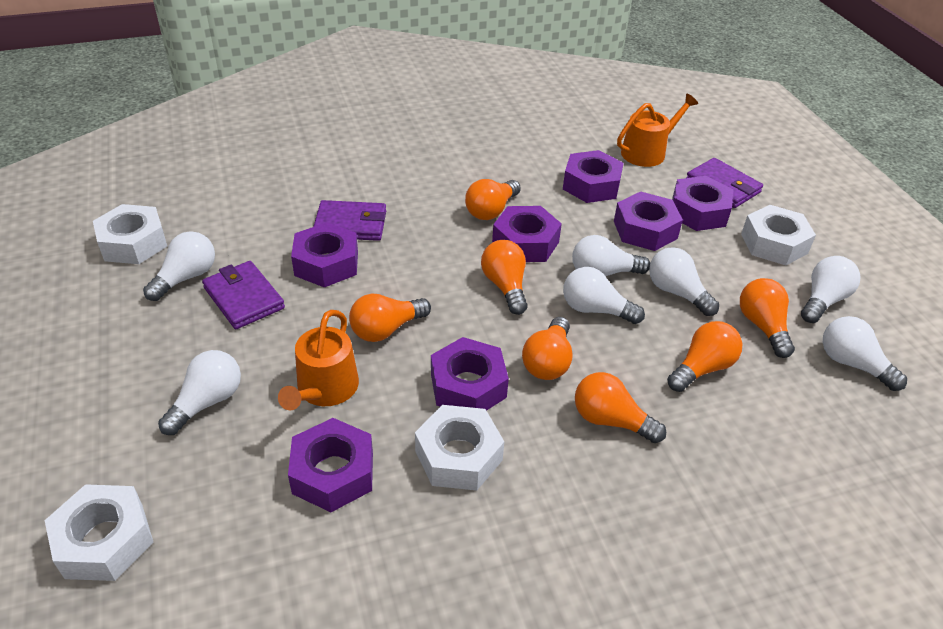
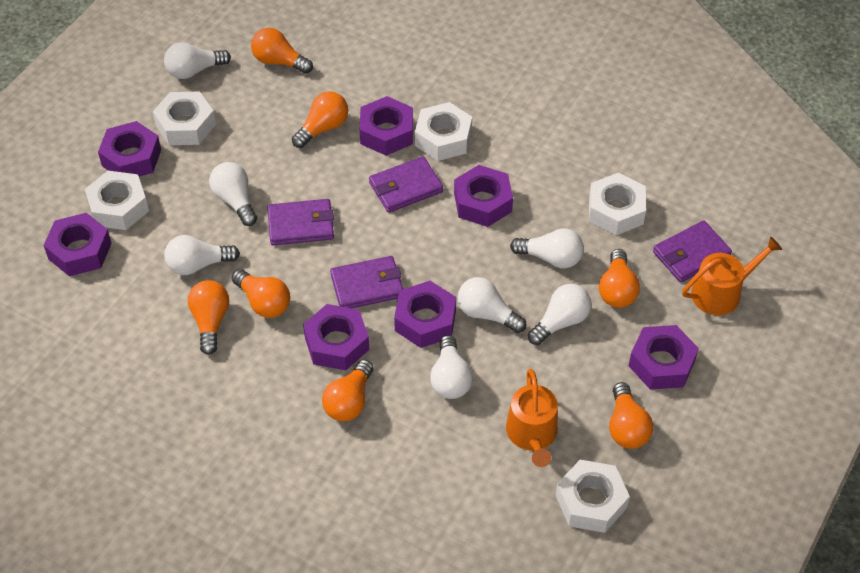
purple wallet: 3 -> 4
white nut: 4 -> 5

